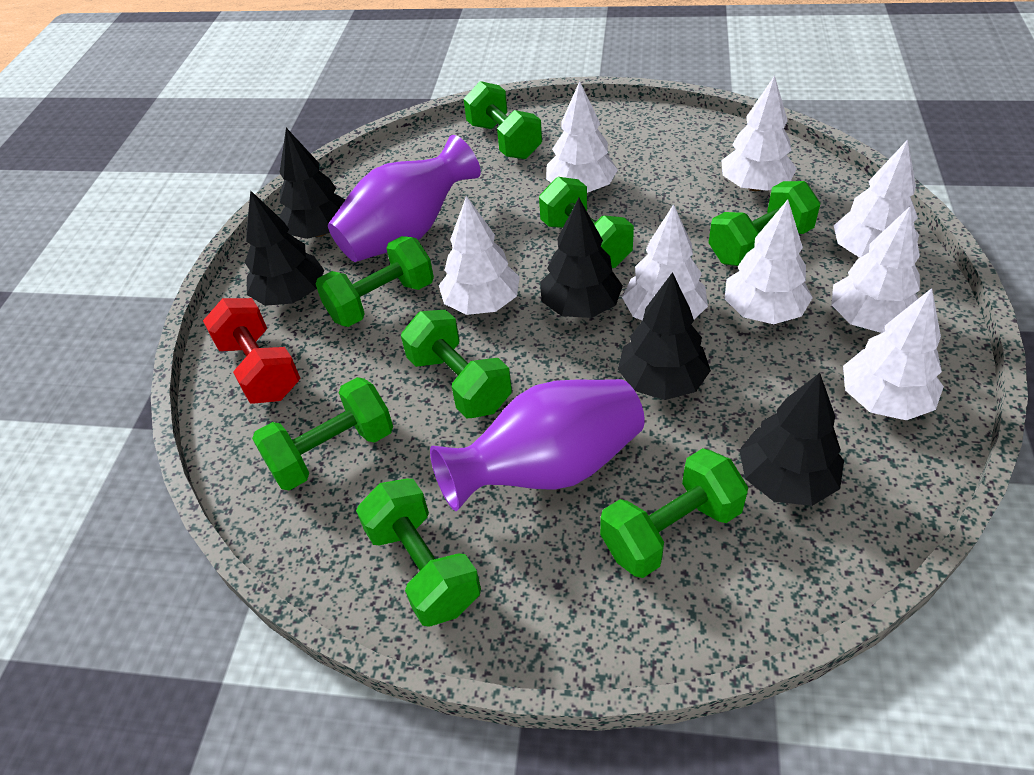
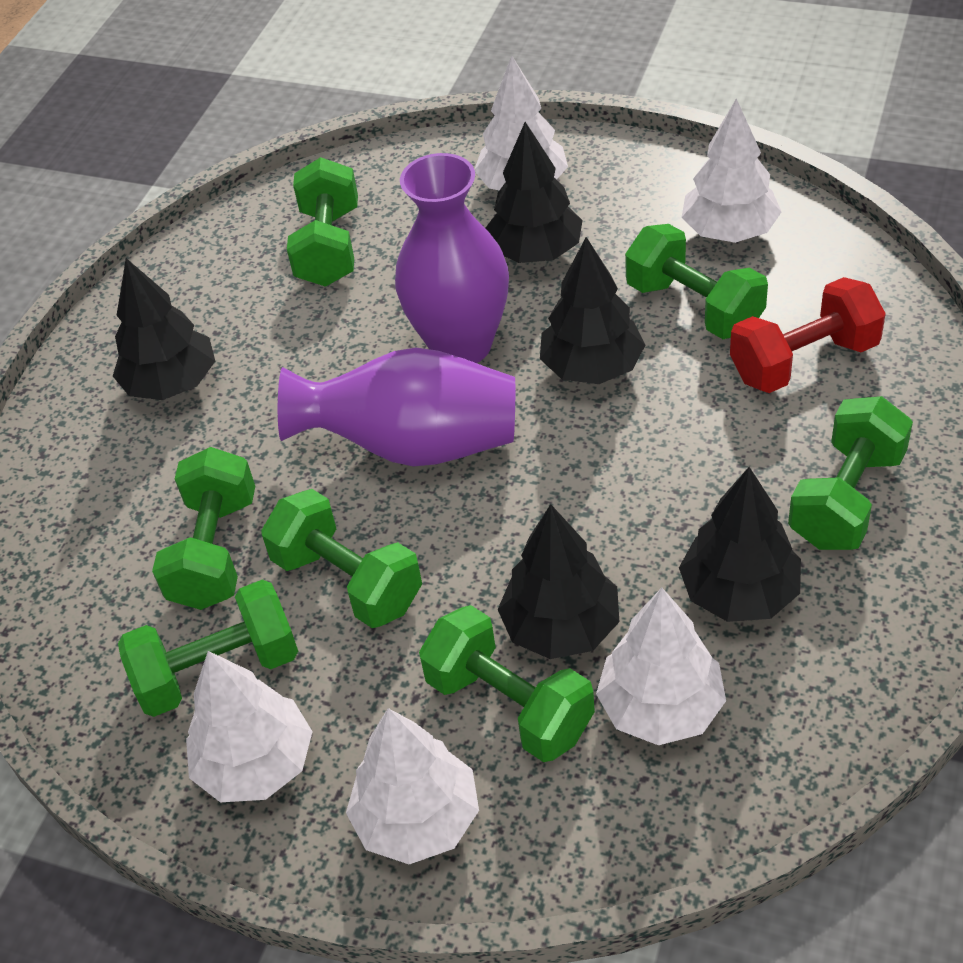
green dumbbell: 8 -> 7
white tree: 8 -> 5

